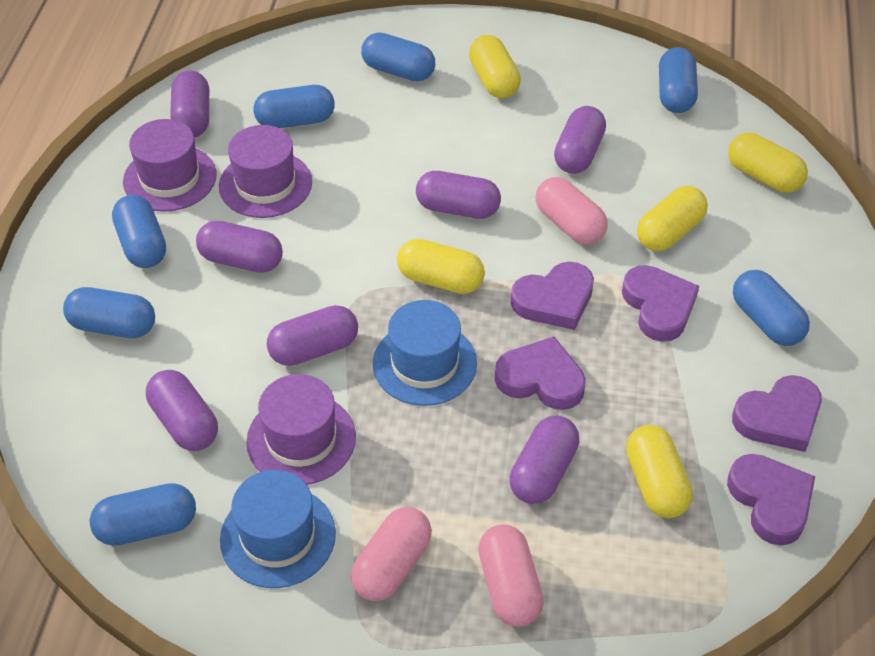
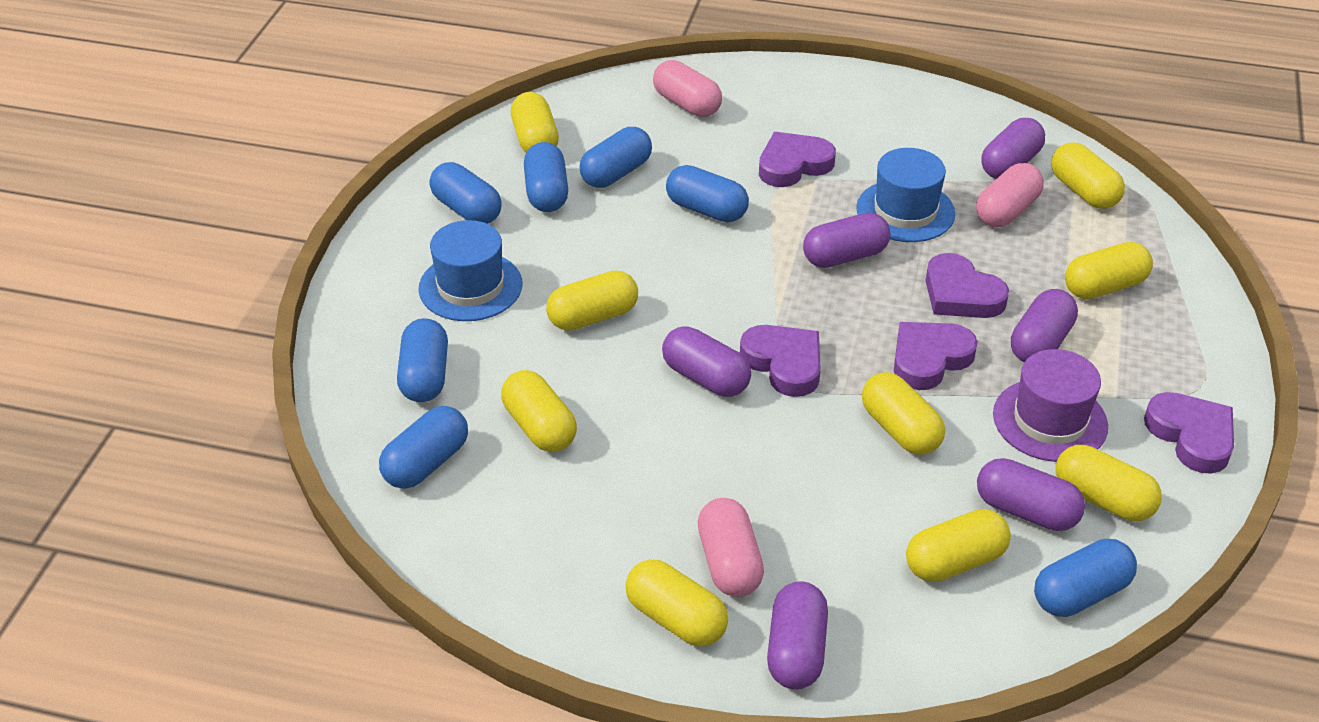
purple capsule: 7 -> 6
purple hat: 3 -> 1
yellow capsule: 5 -> 9

